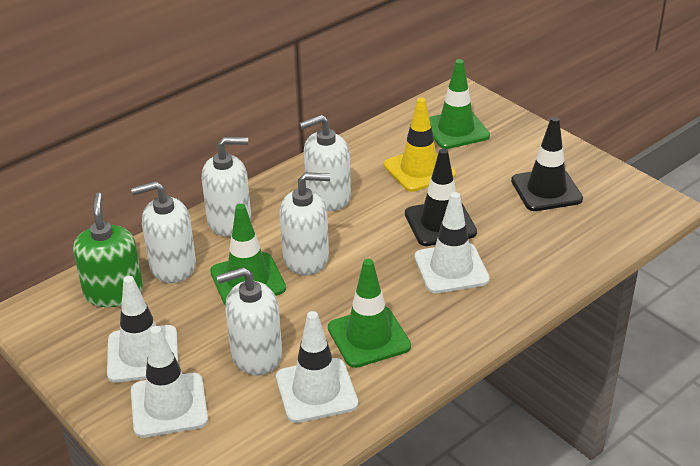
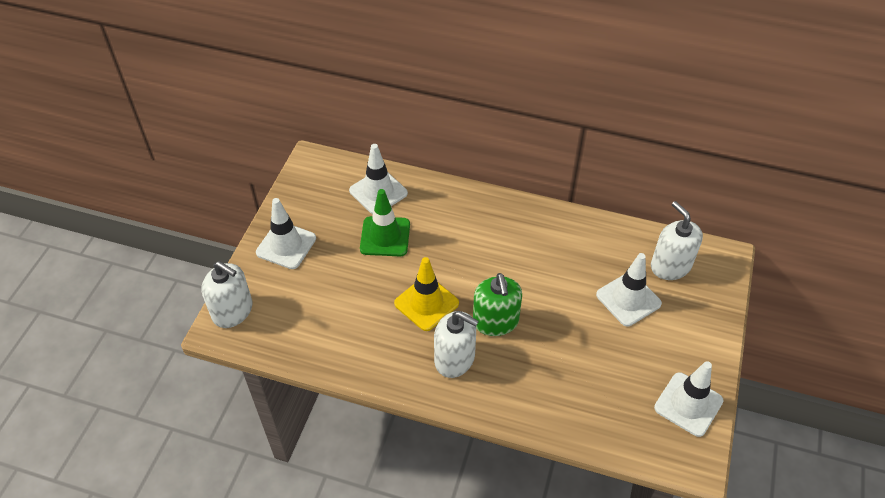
black traffic cone: 2 -> 0
green traffic cone: 3 -> 1
white soap dispenser: 5 -> 3

